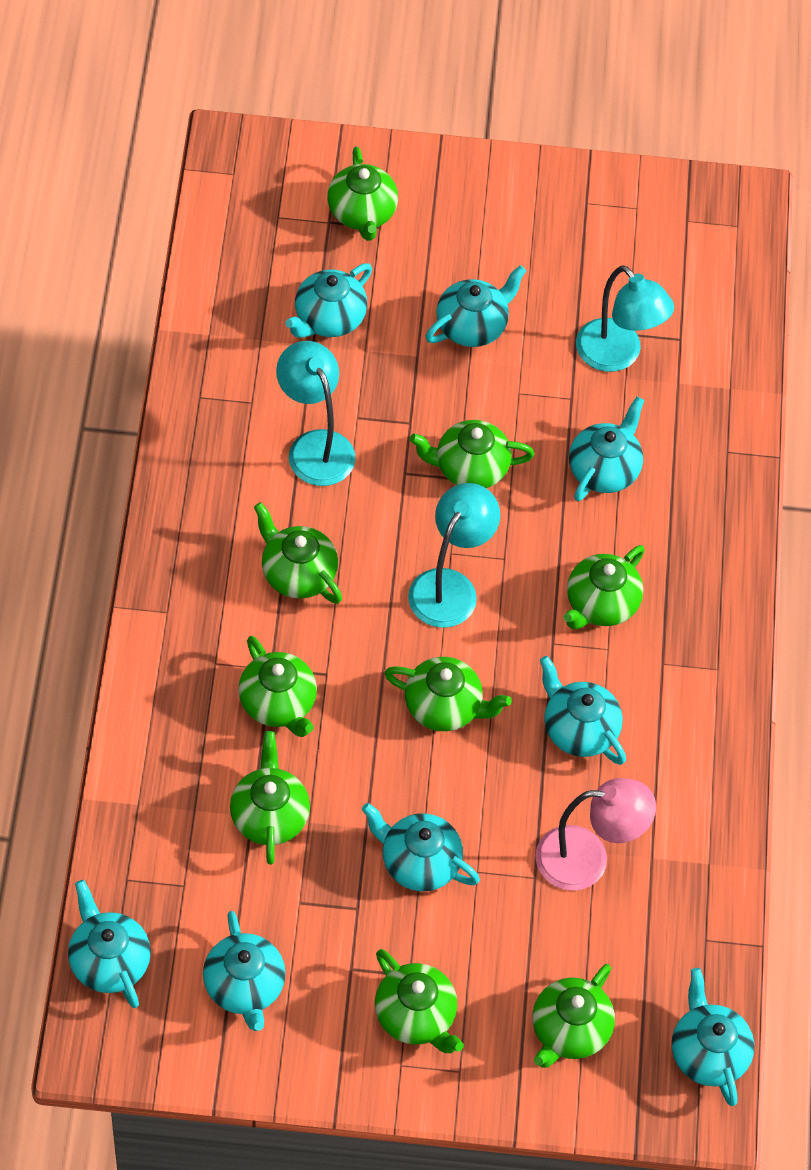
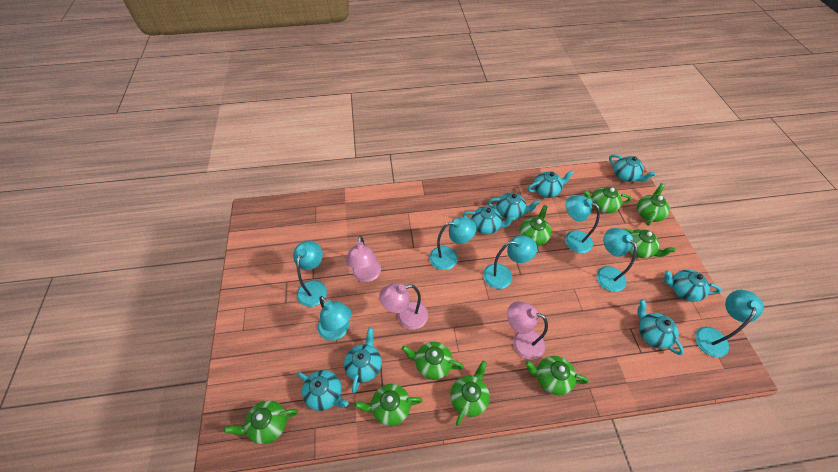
pink lamp: 1 -> 3
turquoise lamp: 3 -> 7

